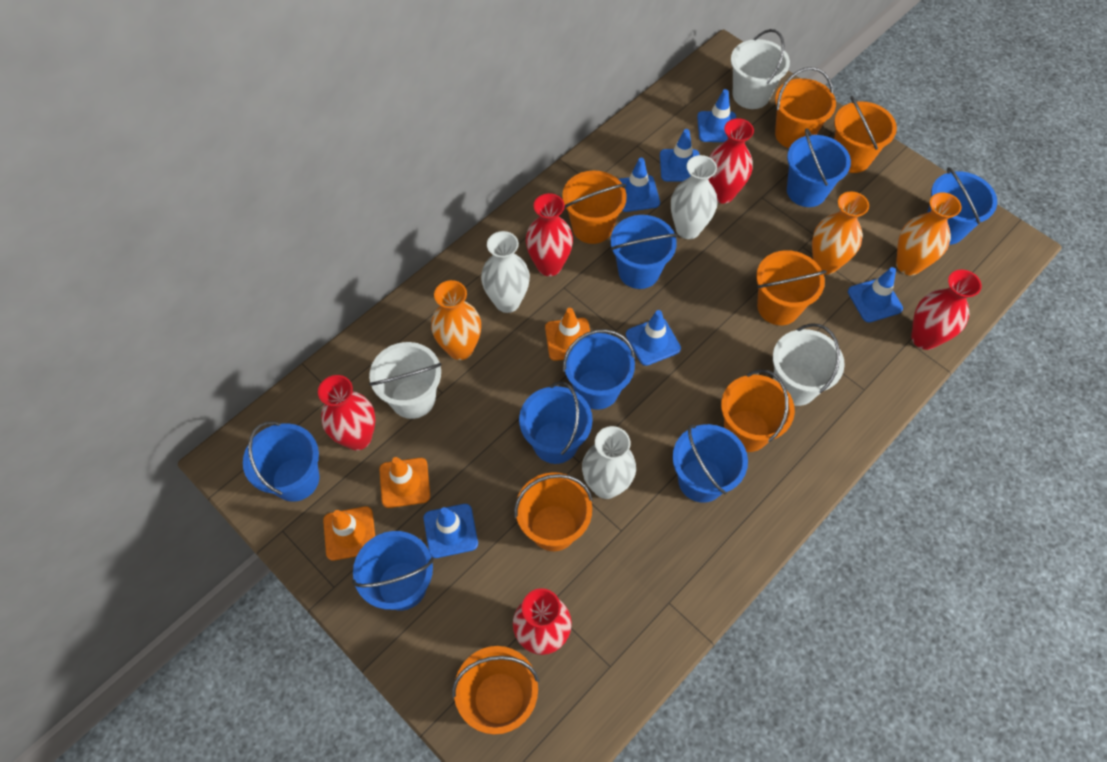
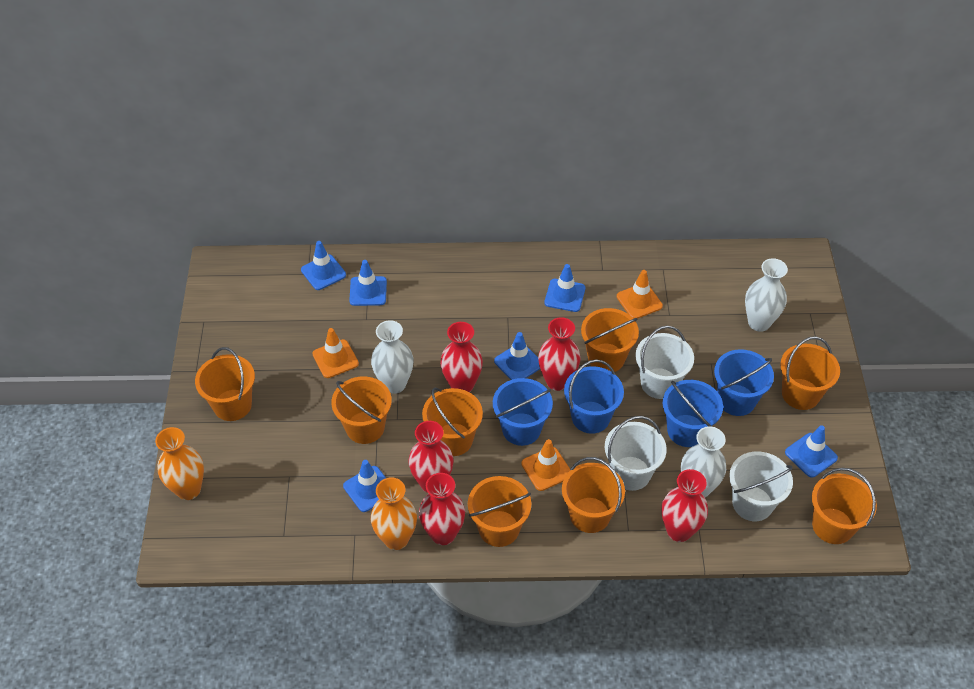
blue bucket: 8 -> 4
orange bucket: 7 -> 8
orange vase: 3 -> 2

